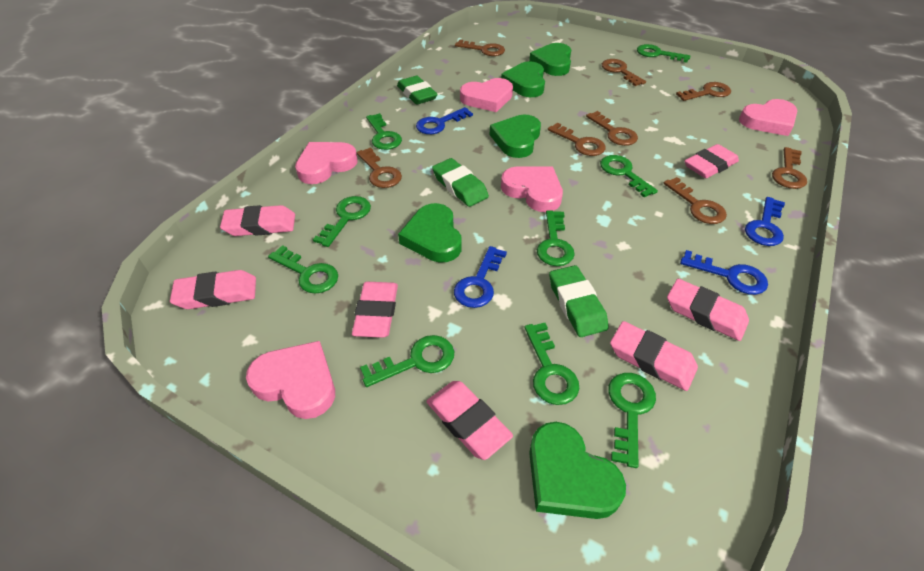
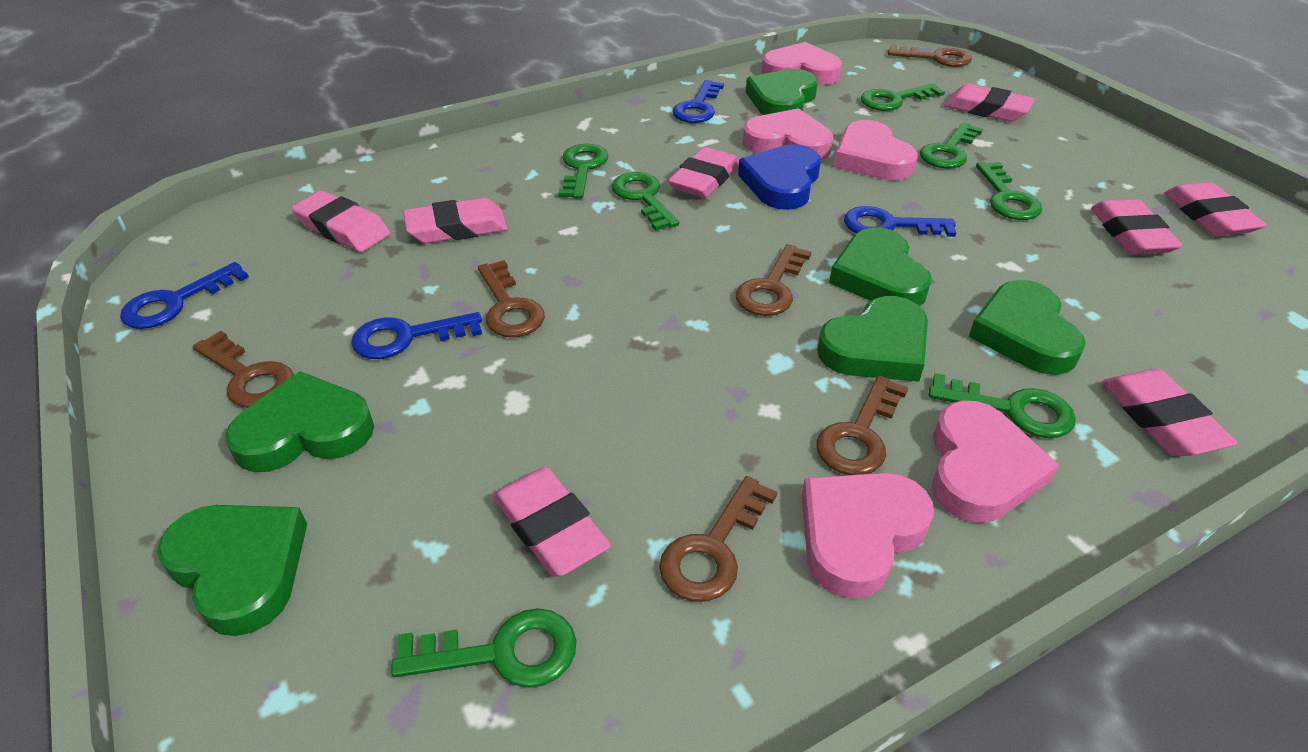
blue heart: 0 -> 1
brown key: 8 -> 6
green eraser: 3 -> 0
green heart: 5 -> 6
green key: 9 -> 7
pink eraser: 7 -> 8

